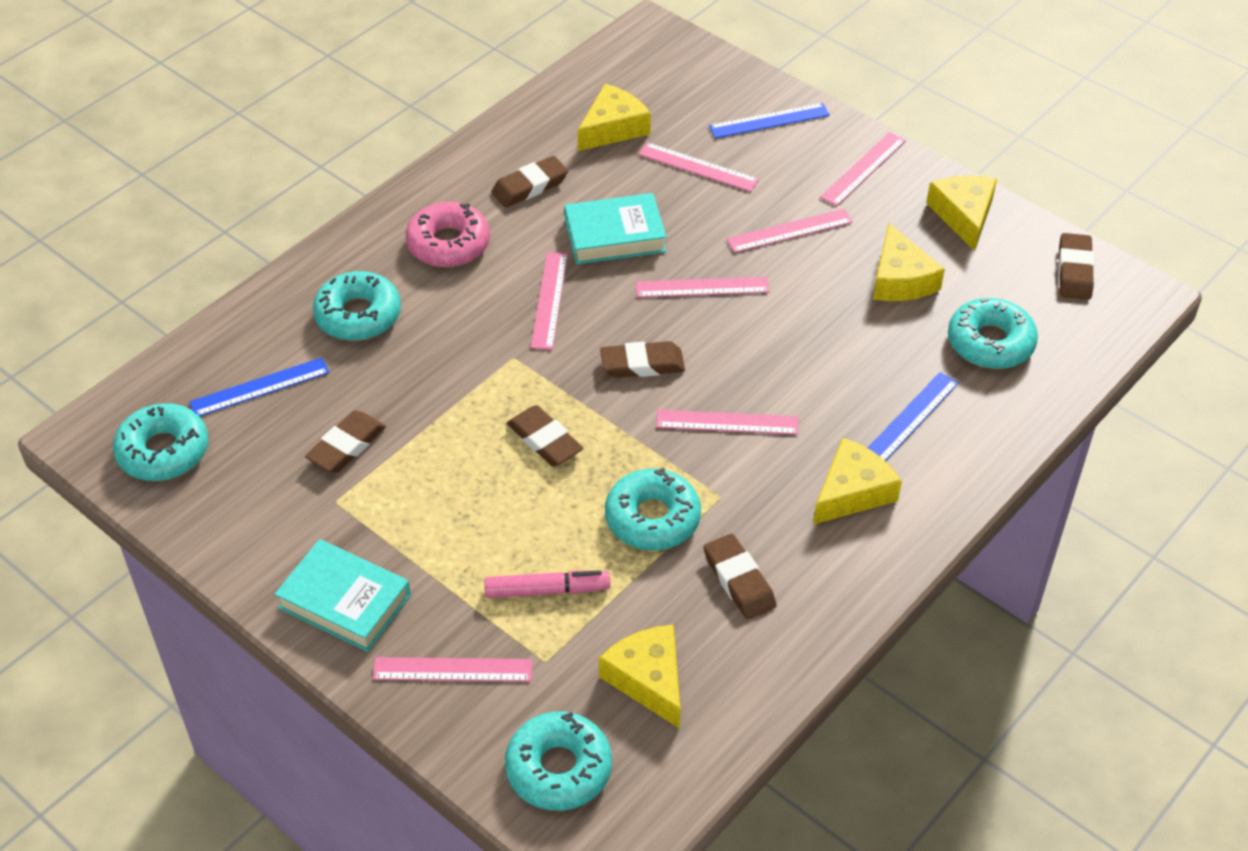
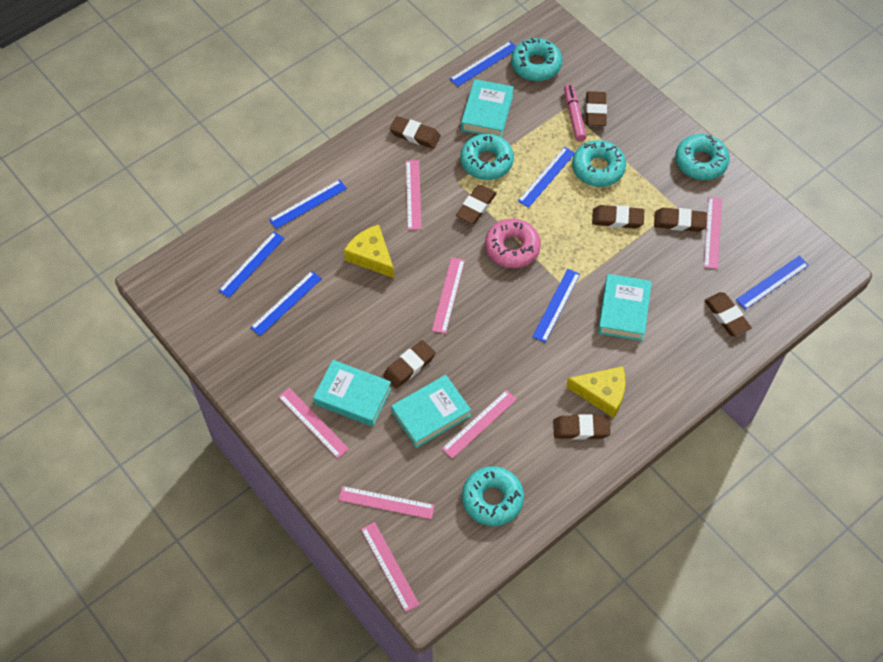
blue ruler: 3 -> 7
brown eraser: 6 -> 8
turquoise book: 2 -> 4
yellow cheese: 5 -> 2

